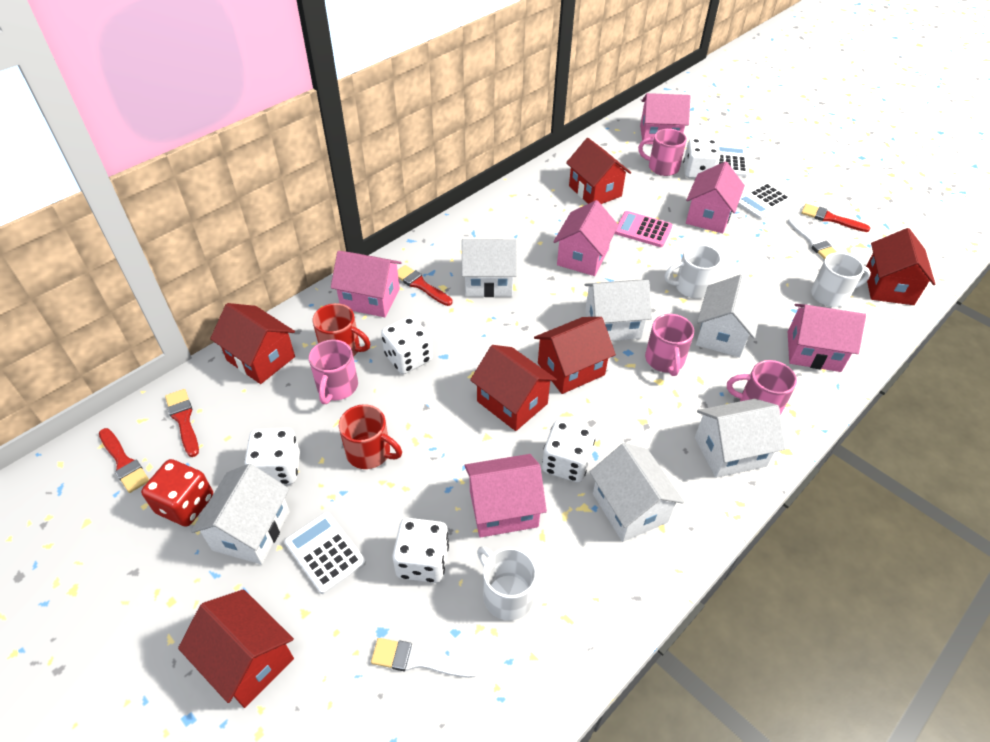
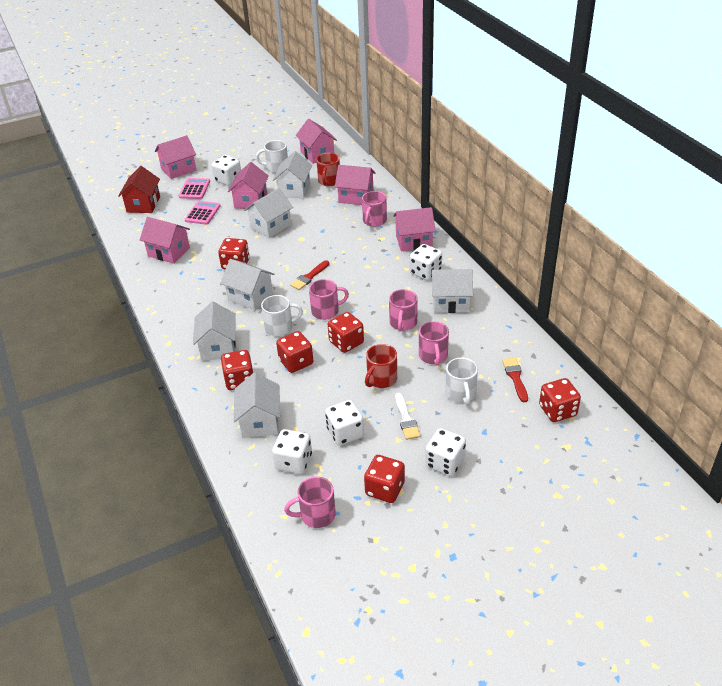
pink calculator: 1 -> 2
pink mug: 4 -> 5
red brush: 4 -> 2
red dice: 1 -> 6
red house: 6 -> 1
white brush: 2 -> 1
white calculator: 3 -> 0

